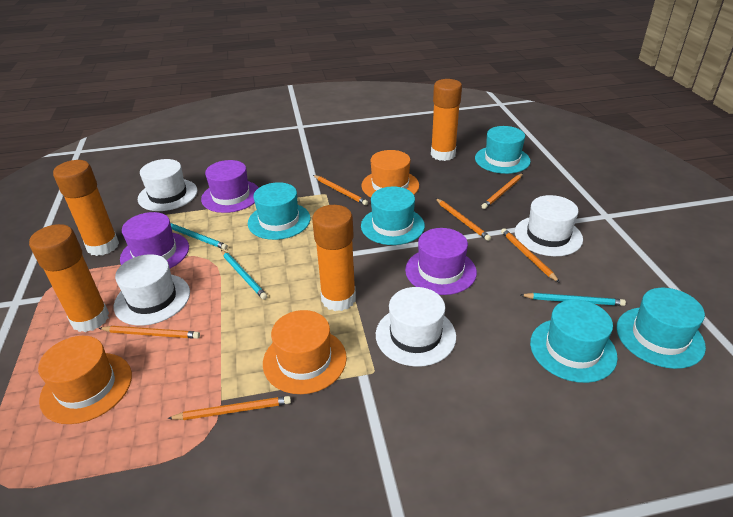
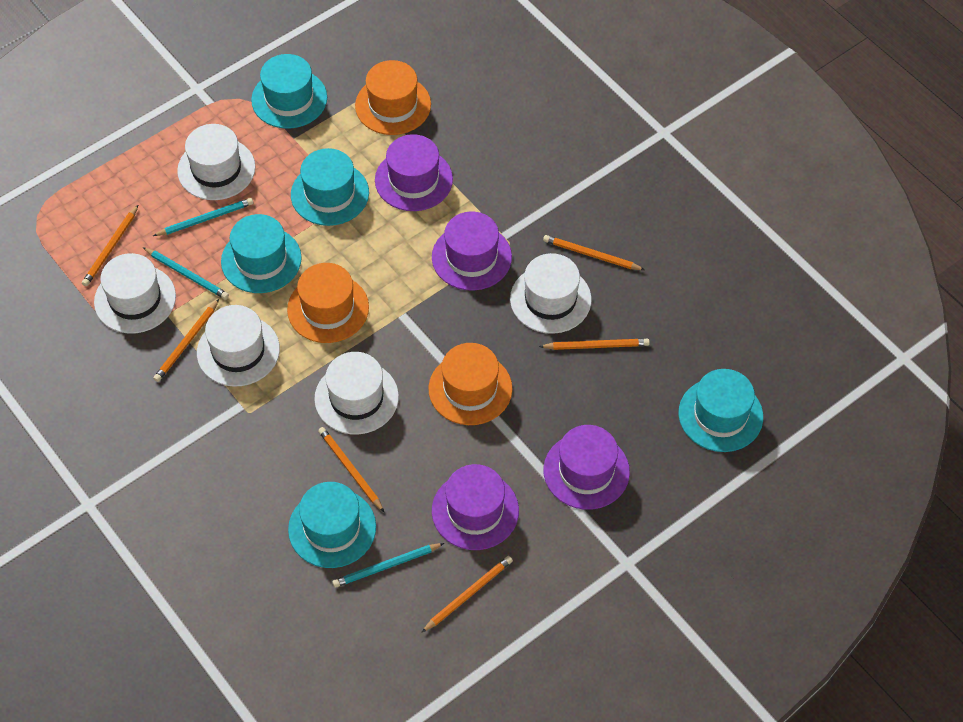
orange glue stick: 4 -> 0
purple hat: 3 -> 4
white hat: 4 -> 5

